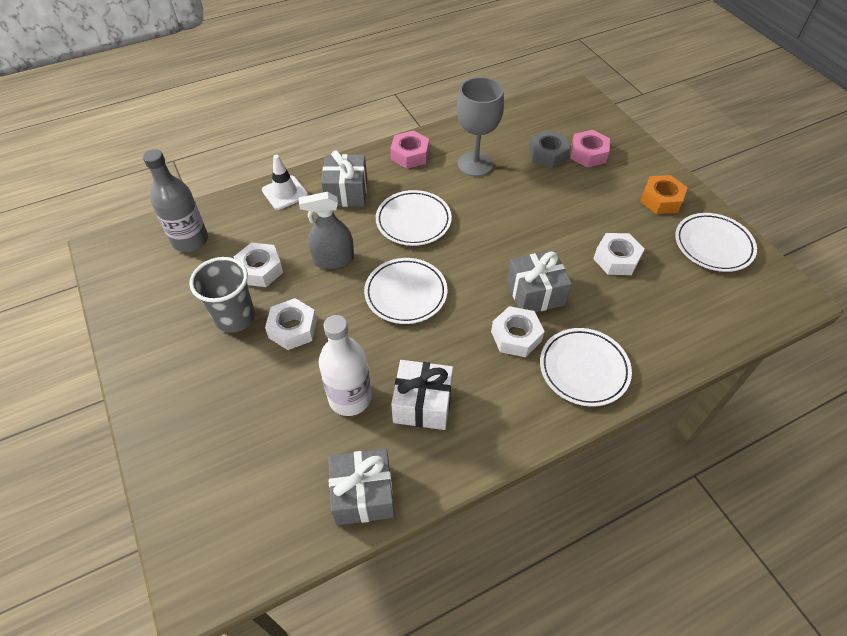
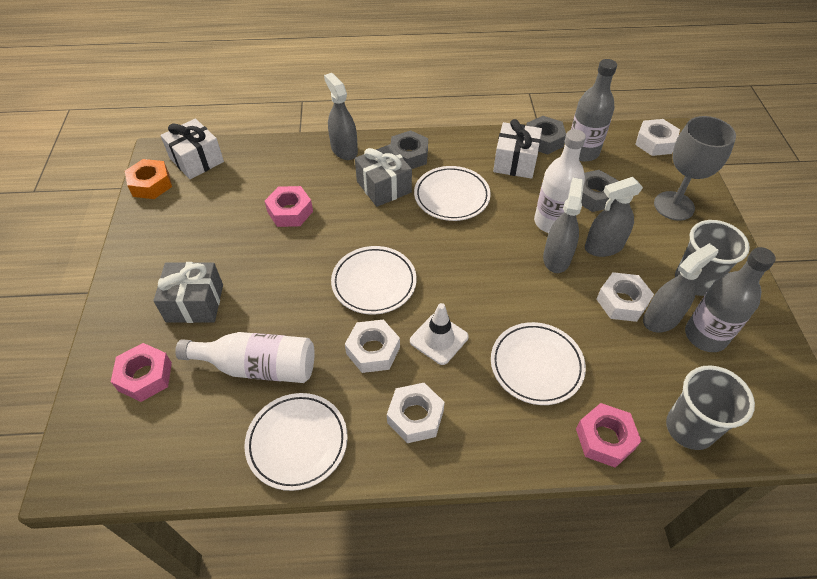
grey bottle: 1 -> 2
grey cup: 1 -> 2
grey gift: 3 -> 2
grey nut: 1 -> 3
grey spray bottle: 1 -> 4
pink nut: 2 -> 3
white bottle: 1 -> 2
white gift: 1 -> 2

